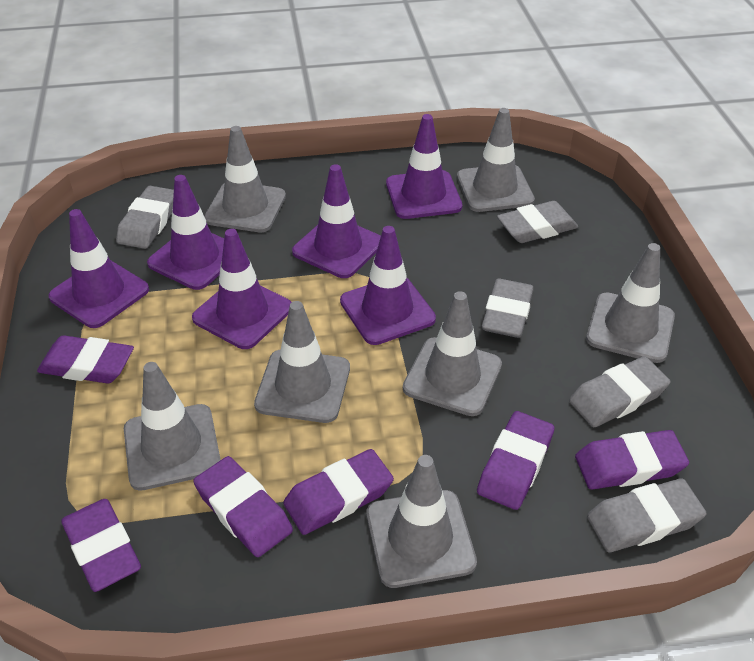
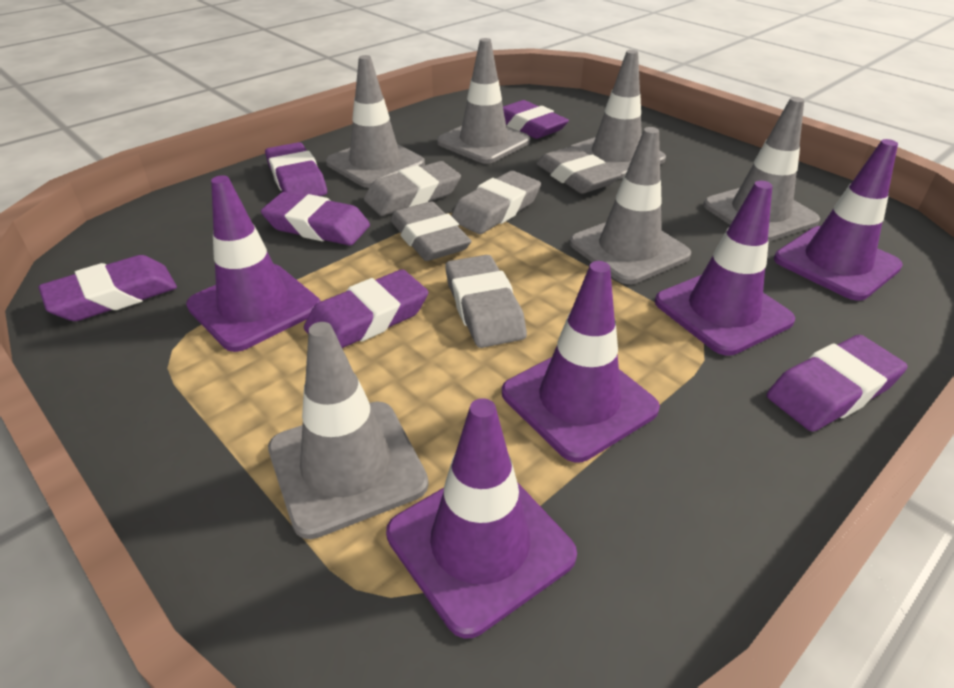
grey traffic cone: 7 -> 6
purple traffic cone: 6 -> 5

